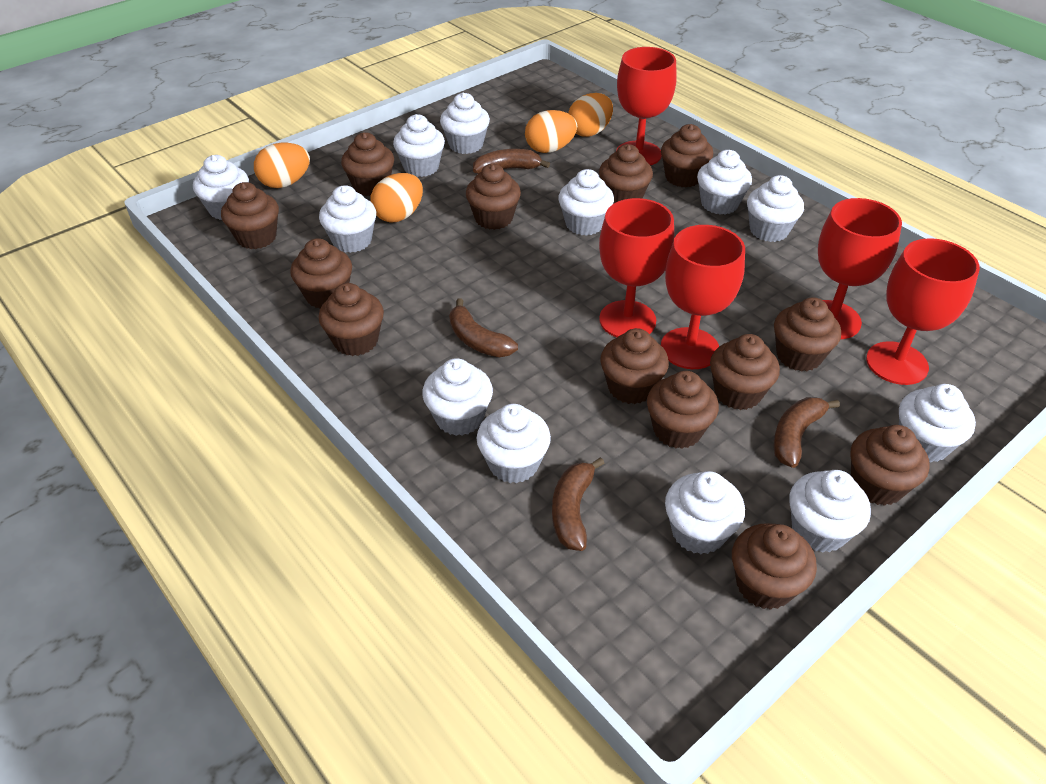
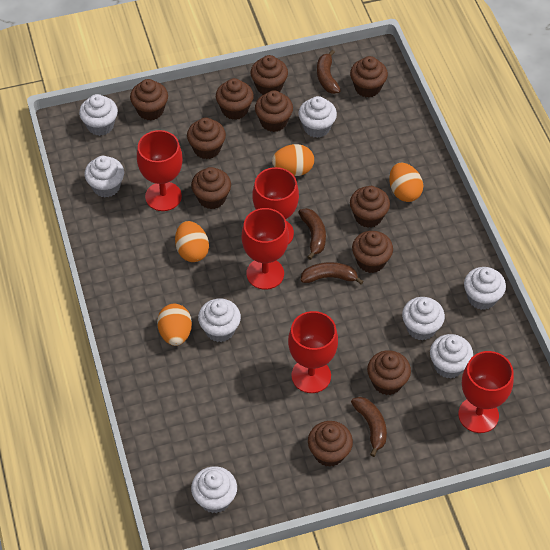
brown cupcake: 13 -> 11
white cupcake: 12 -> 8

